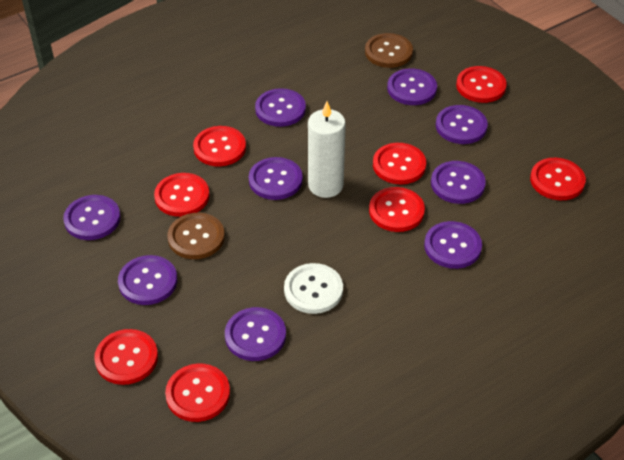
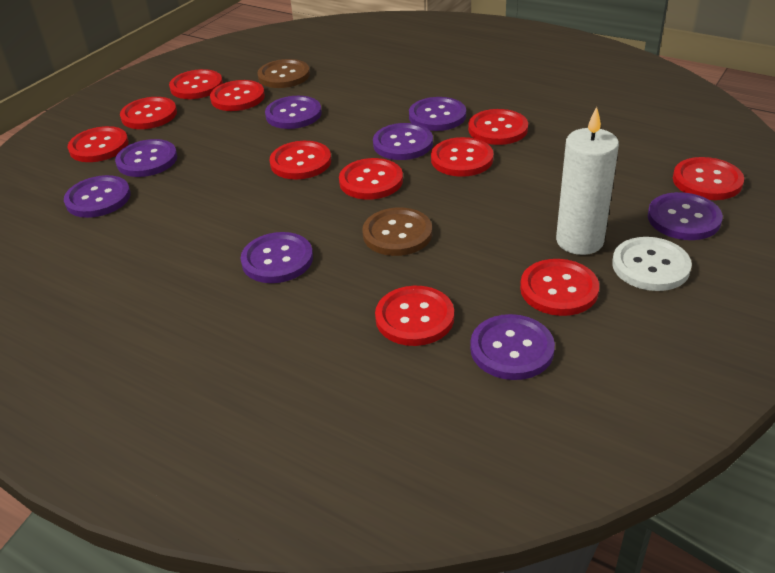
purple button: 9 -> 8
red button: 8 -> 11

